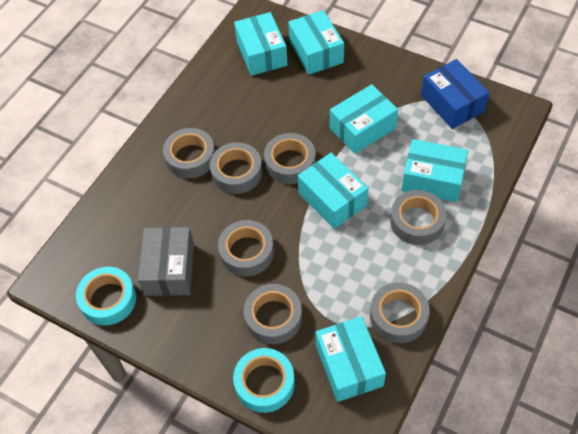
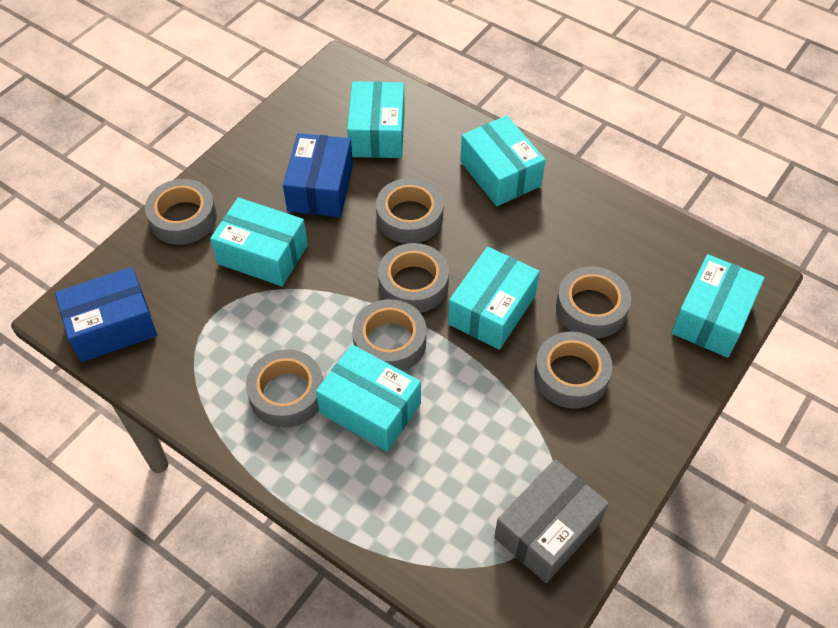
blue box: 1 -> 2
turquoise tape: 2 -> 0

